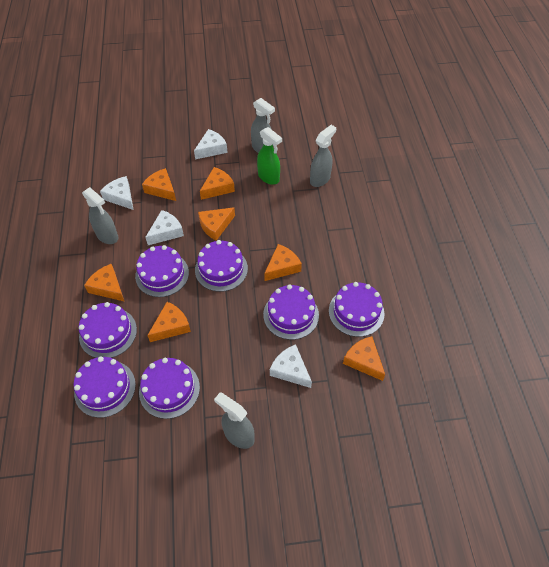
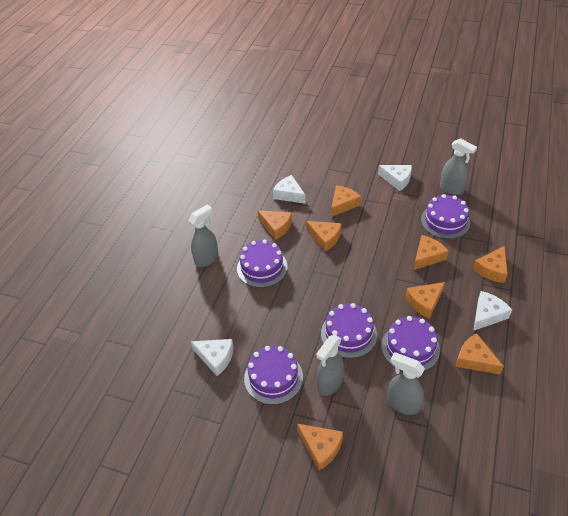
green spray bottle: 1 -> 0
orange cheese: 7 -> 8
purple cake: 7 -> 5

